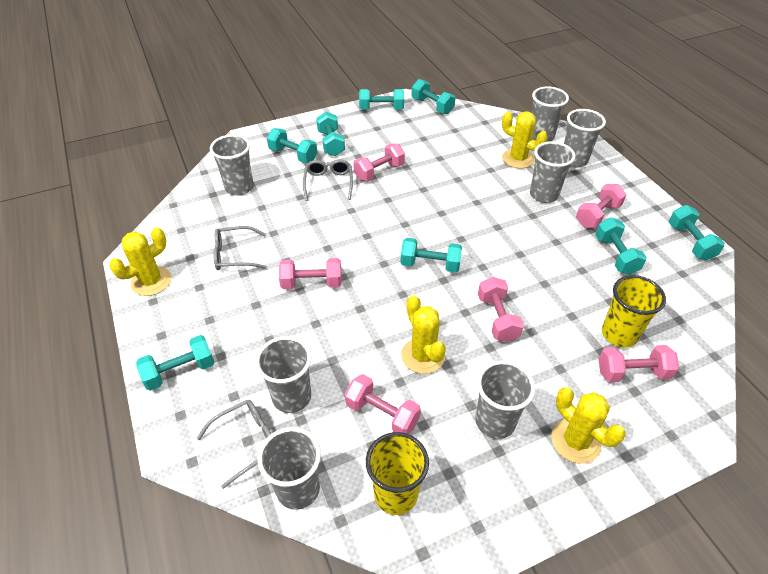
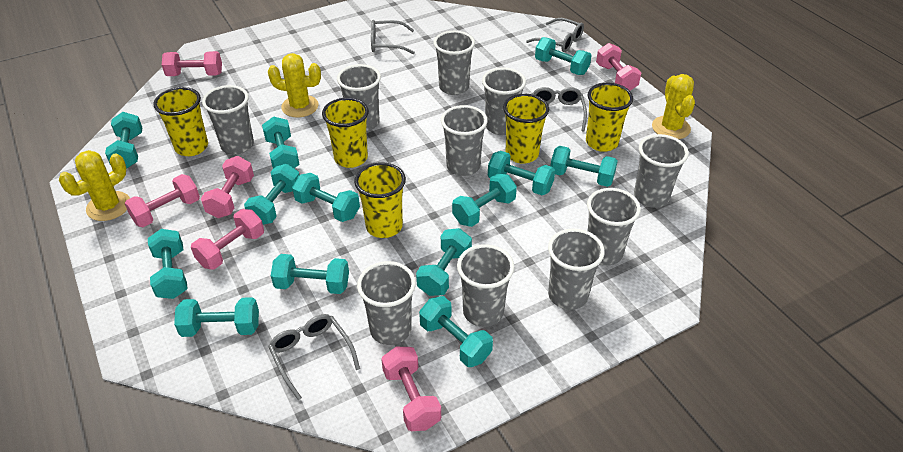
grey cup: 7 -> 10
grey glasses: 3 -> 4
turquoise dumbbell: 8 -> 13
yellow cactus: 4 -> 3
yellow cup: 2 -> 5

